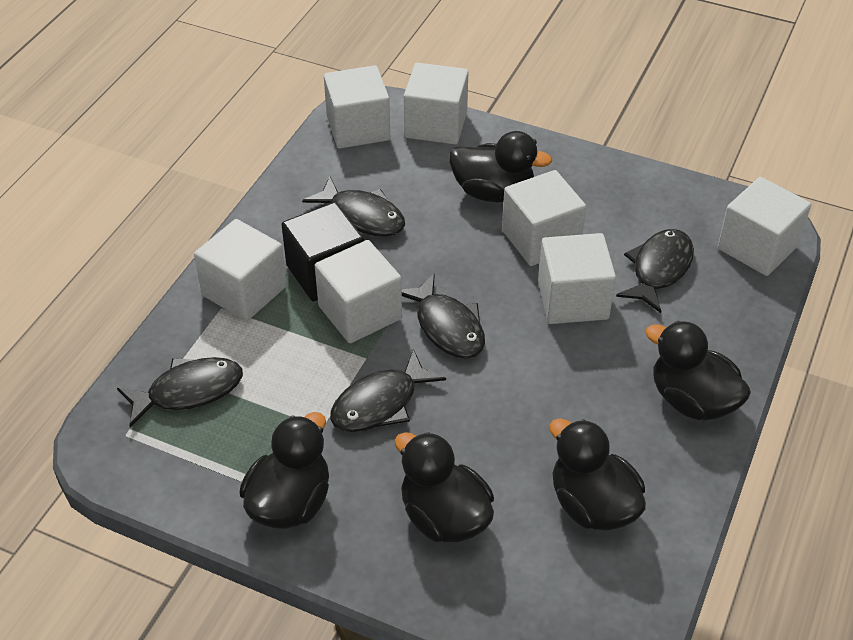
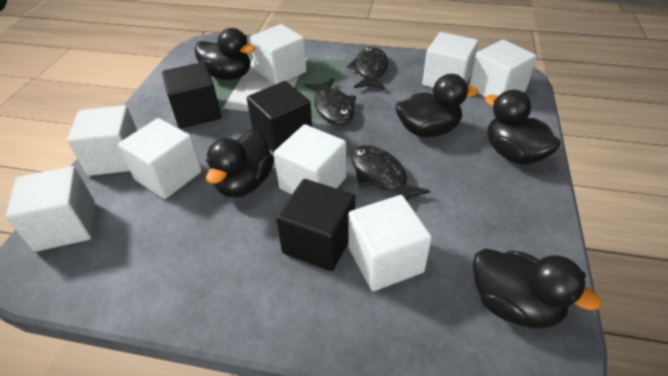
black cube: 1 -> 3
black fish: 5 -> 3
white cube: 7 -> 8

